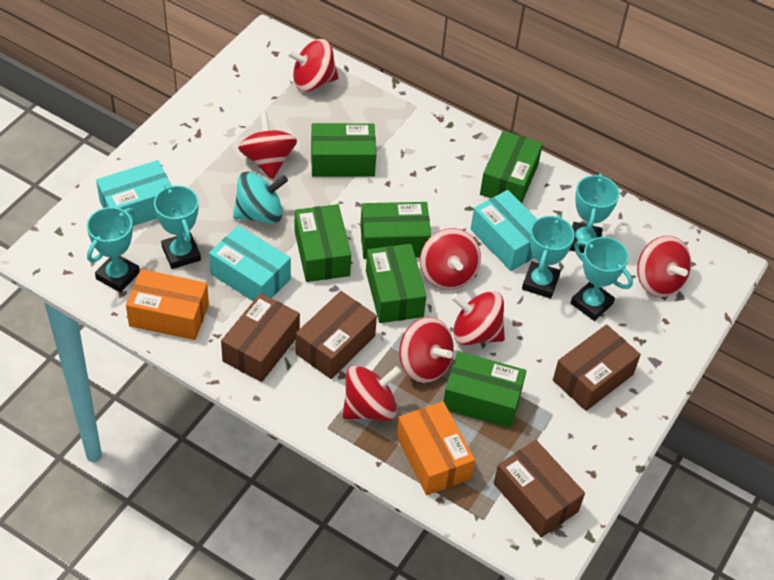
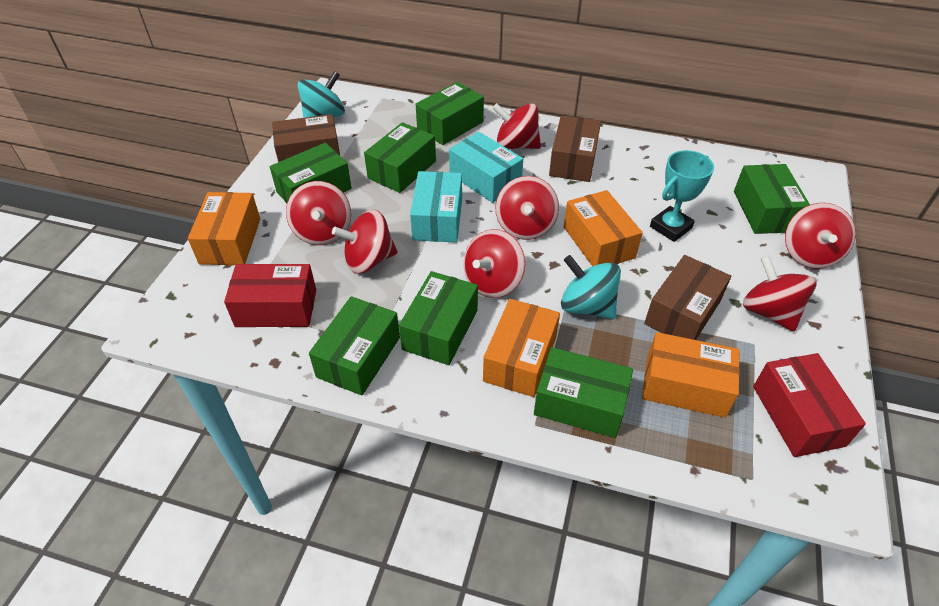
brown box: 4 -> 3
green box: 6 -> 7
orange box: 2 -> 4
red box: 0 -> 2
turquoise box: 3 -> 2
turquoise spinning top: 1 -> 2
turquoise trophy: 5 -> 1

